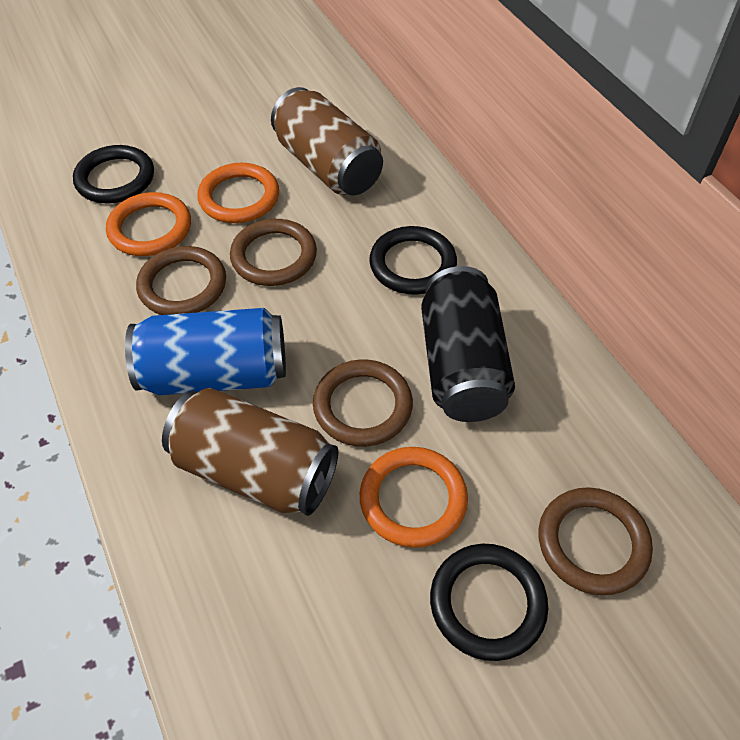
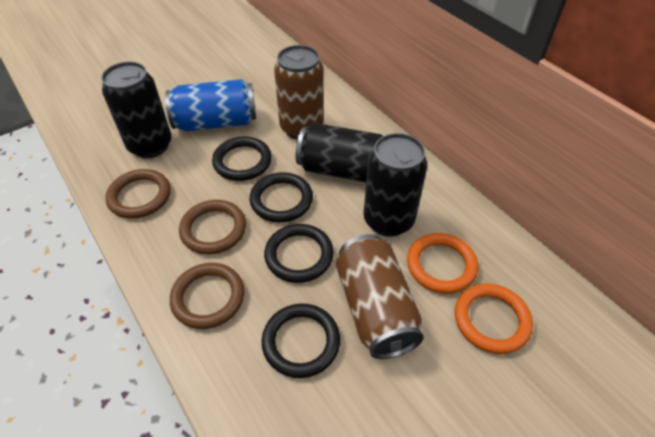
black can: 1 -> 3
black ring: 3 -> 4
brown ring: 4 -> 3
orange ring: 3 -> 2

